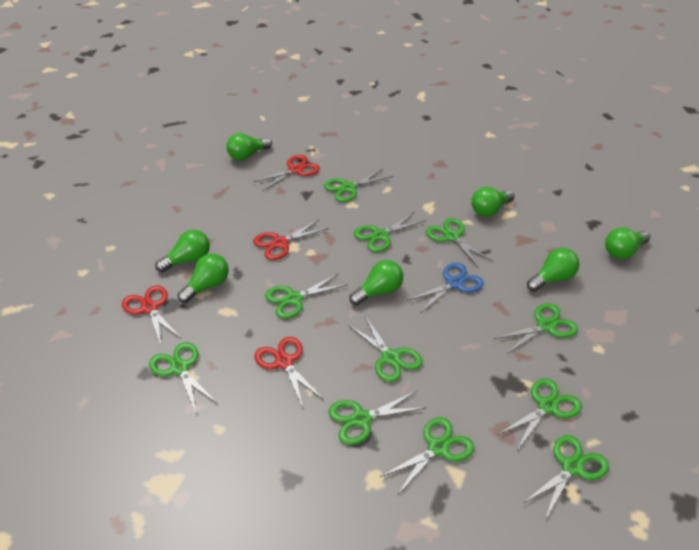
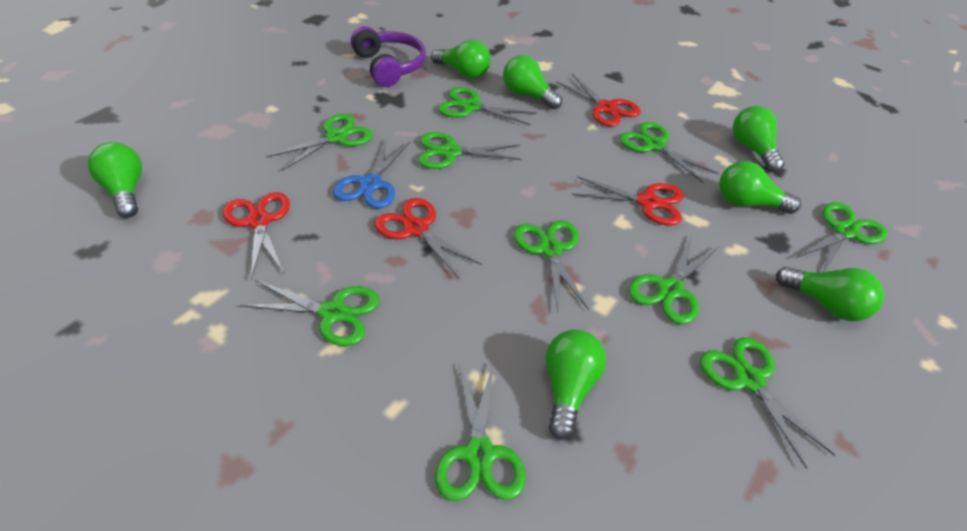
green scissors: 11 -> 10
purple headphones: 0 -> 1

